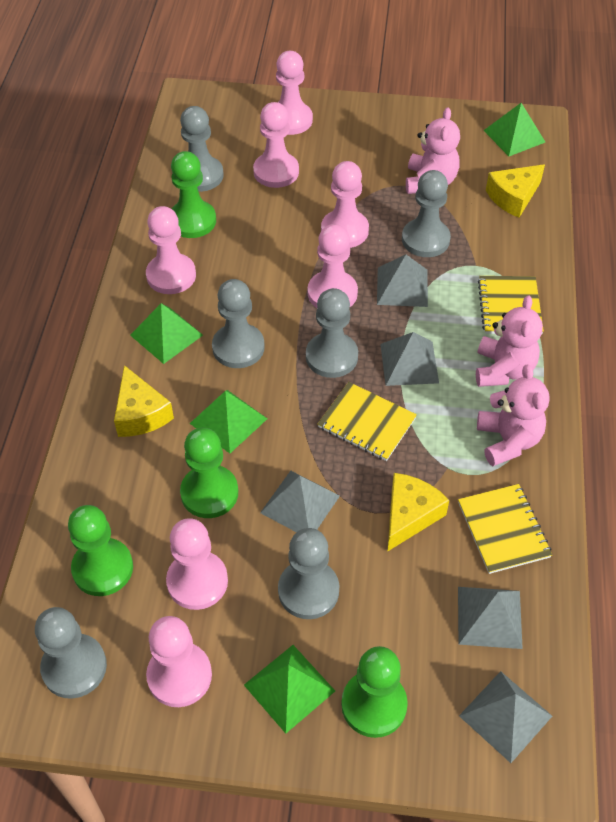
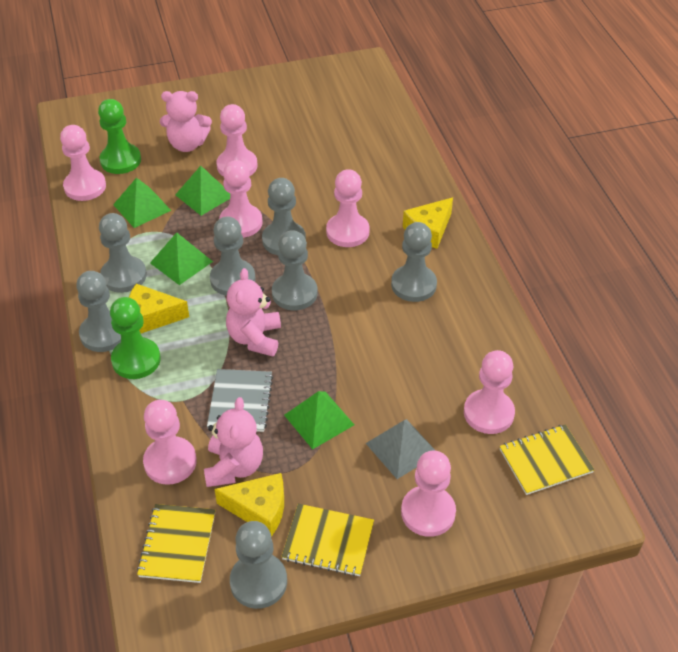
green pawn: 4 -> 2
grey notebook: 0 -> 1
grey pawn: 6 -> 7
grey pyramid: 5 -> 1

